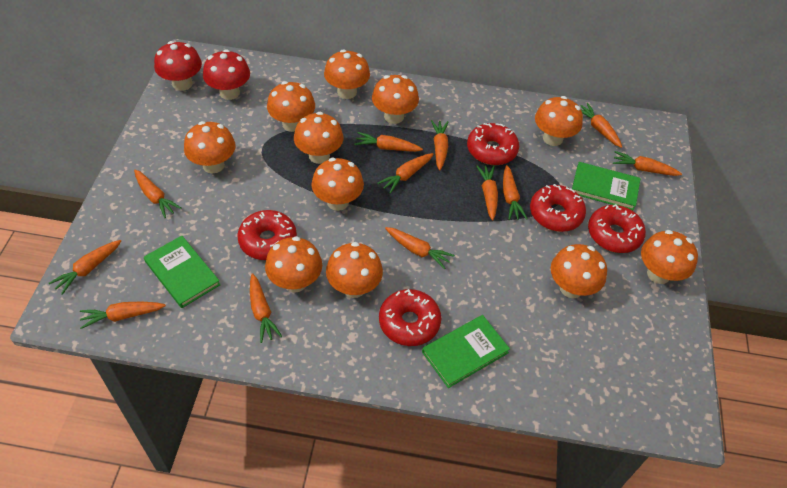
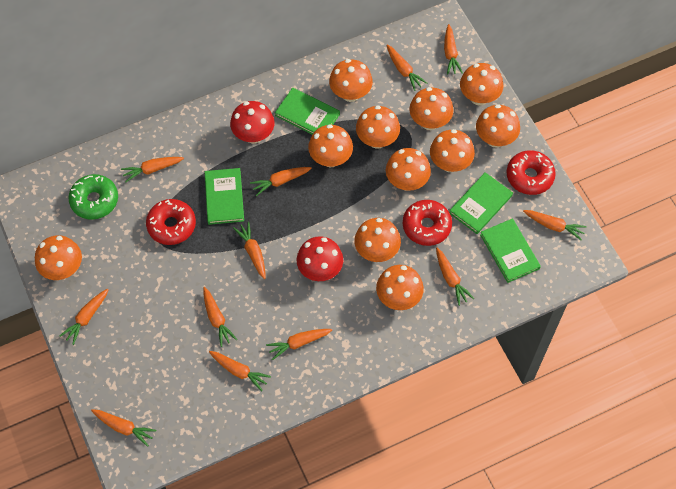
green book: 3 -> 4
green donut: 0 -> 1
red donut: 5 -> 3

